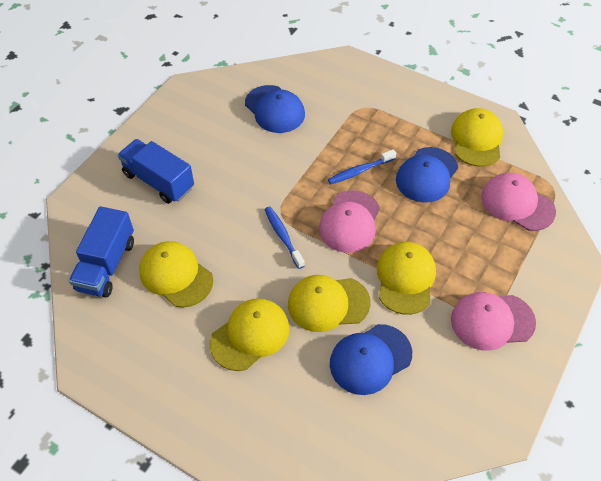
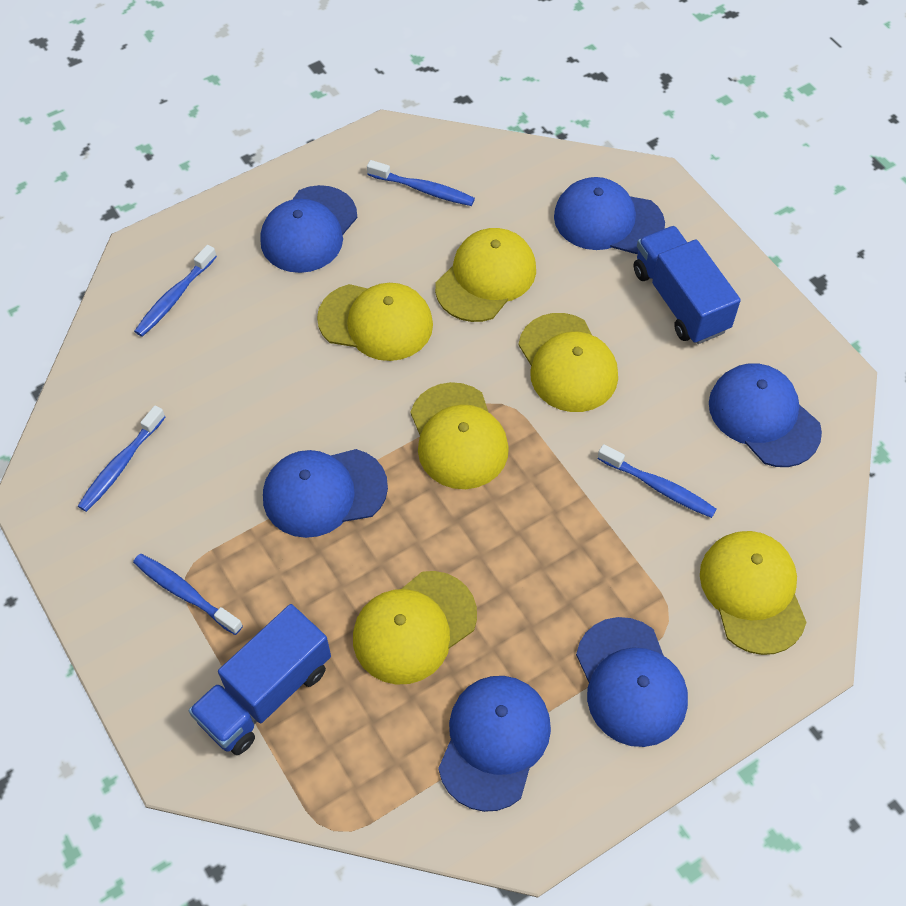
blue cap: 3 -> 6
blue toothbrush: 2 -> 5
pink cap: 3 -> 0
yellow cap: 5 -> 6

